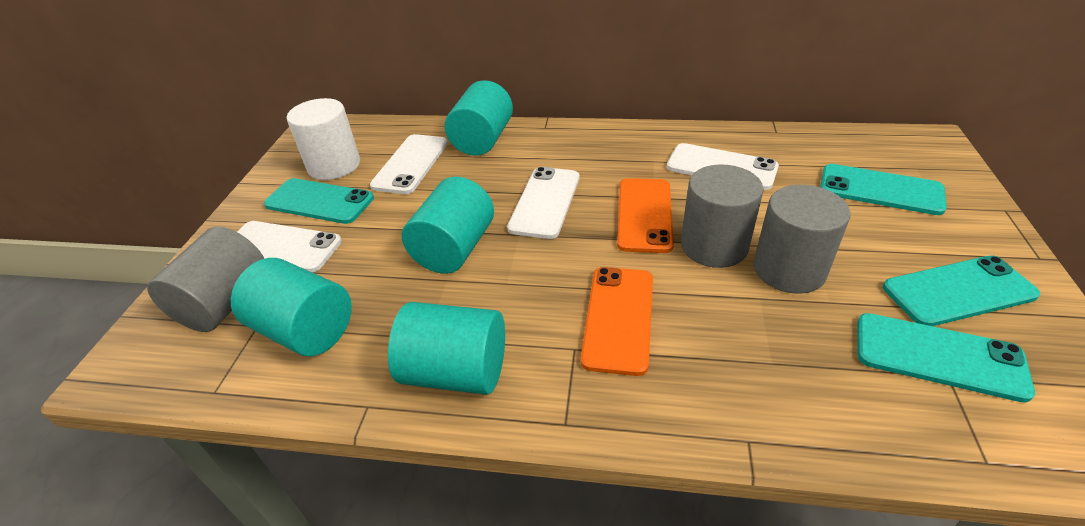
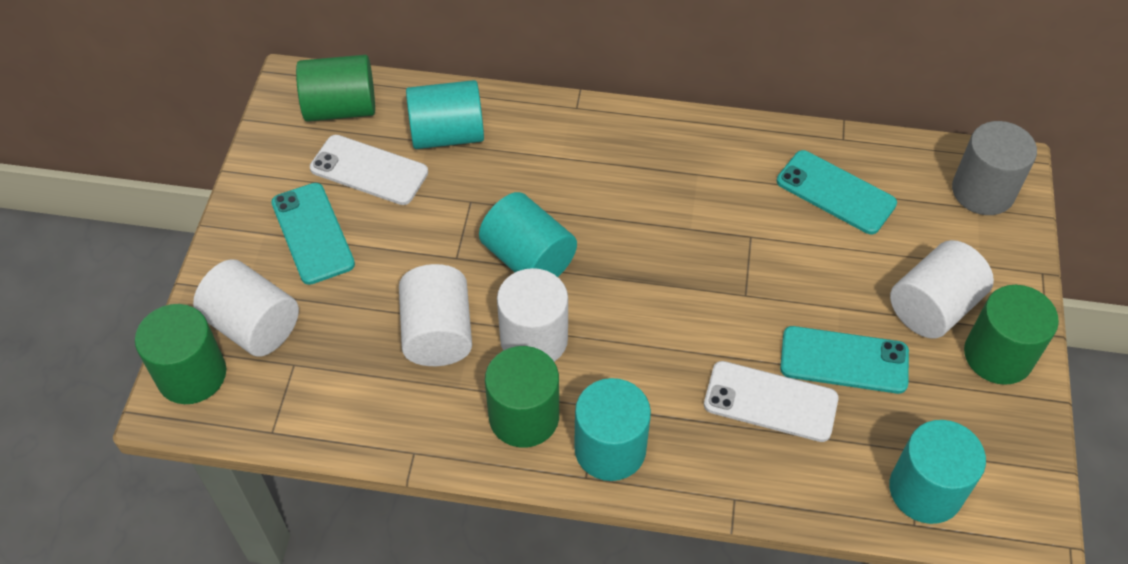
green cylinder: 0 -> 4
grey cylinder: 3 -> 1
orange phone: 2 -> 0
turquoise phone: 4 -> 3
white cylinder: 1 -> 4
white phone: 4 -> 2

